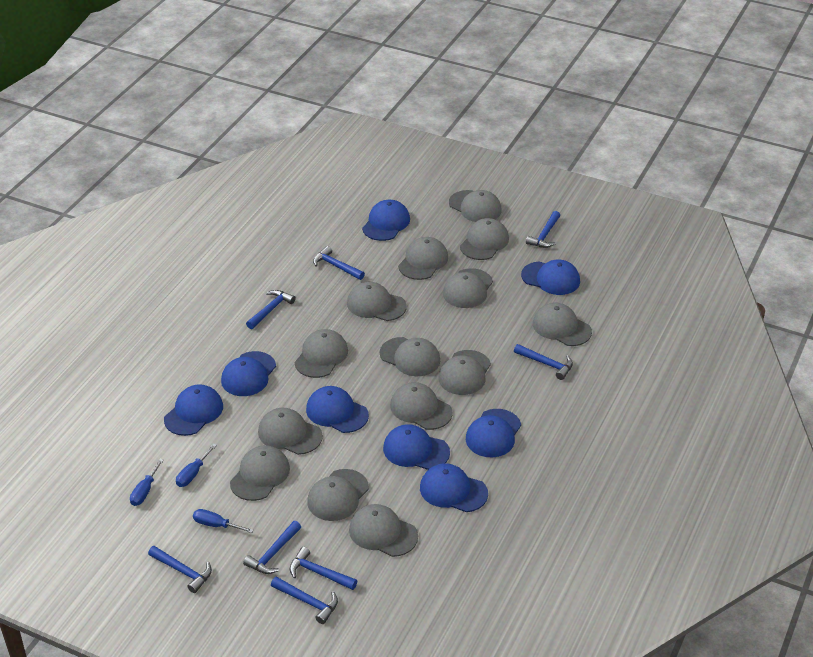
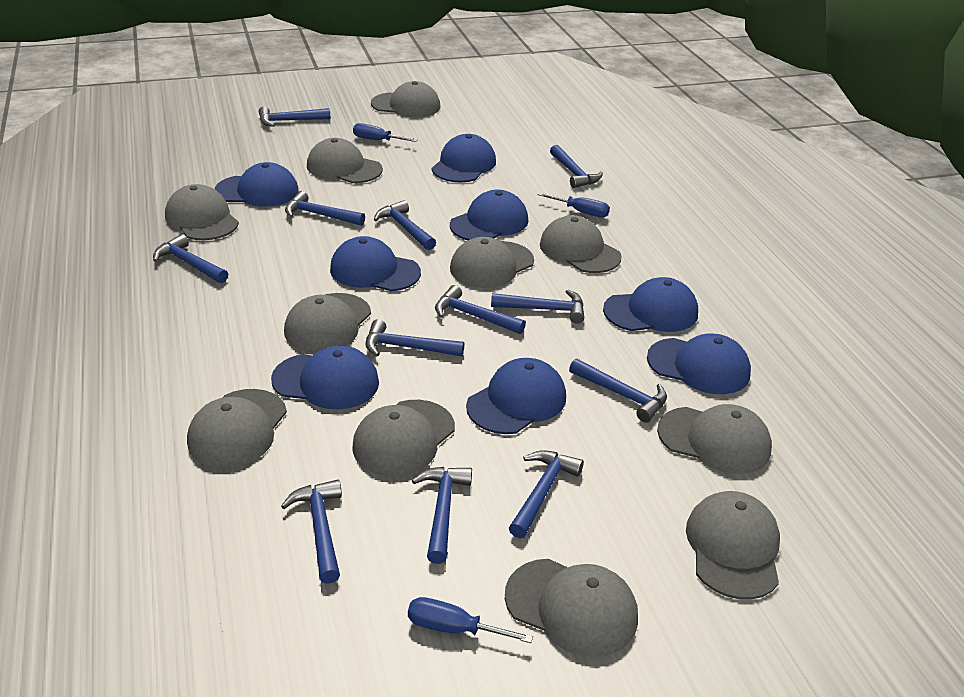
blue hammer: 8 -> 12
grey cap: 14 -> 11

